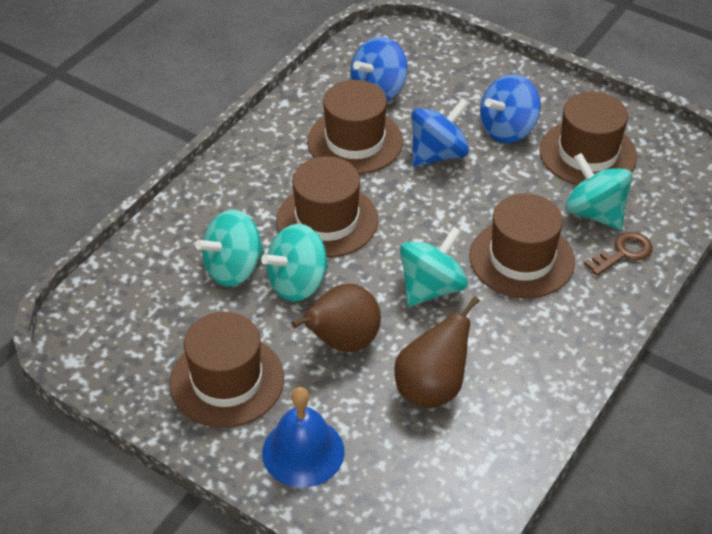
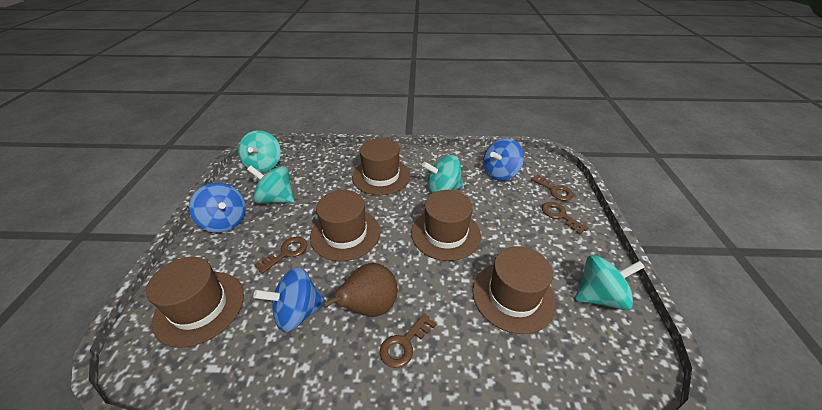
blue bell: 1 -> 0
brown key: 1 -> 4
brown pear: 2 -> 1

